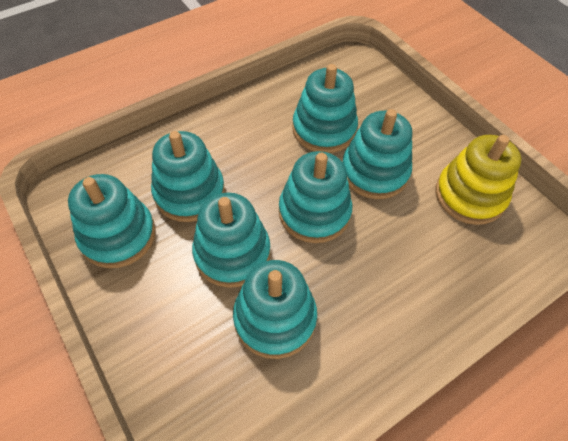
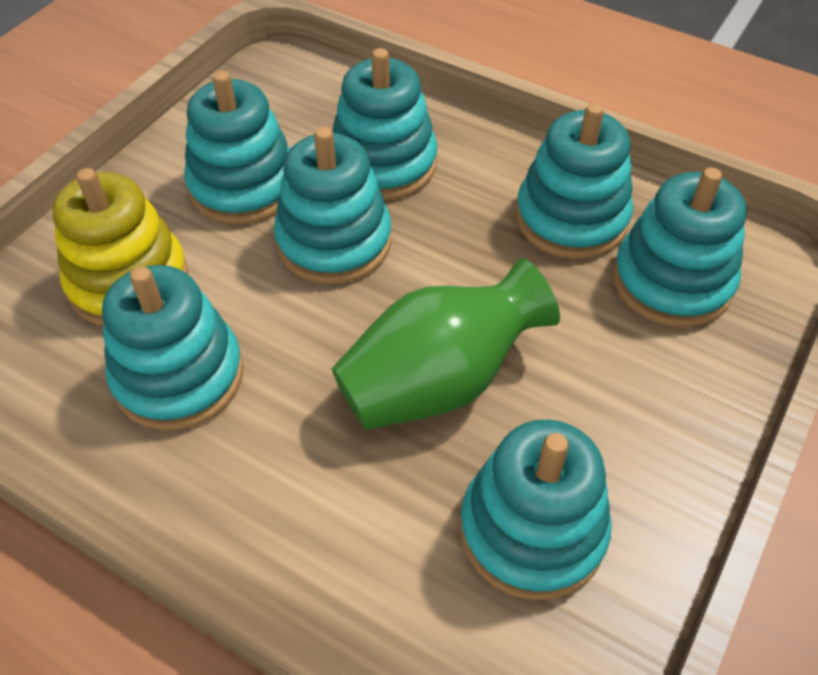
green vase: 0 -> 1

